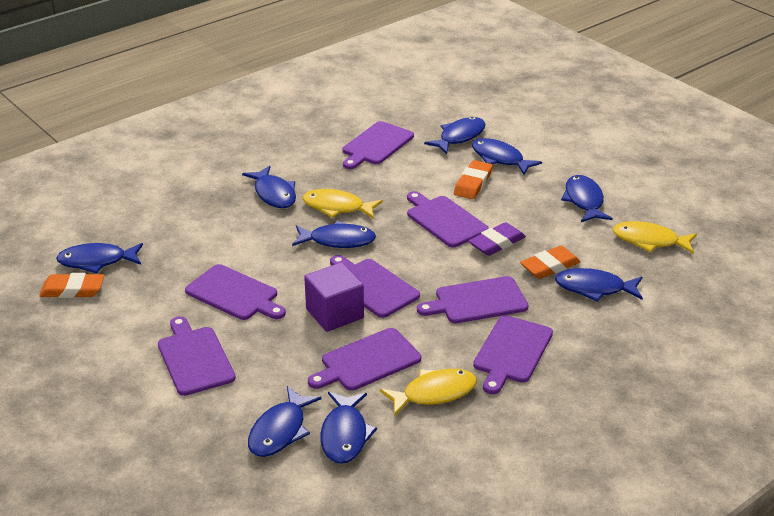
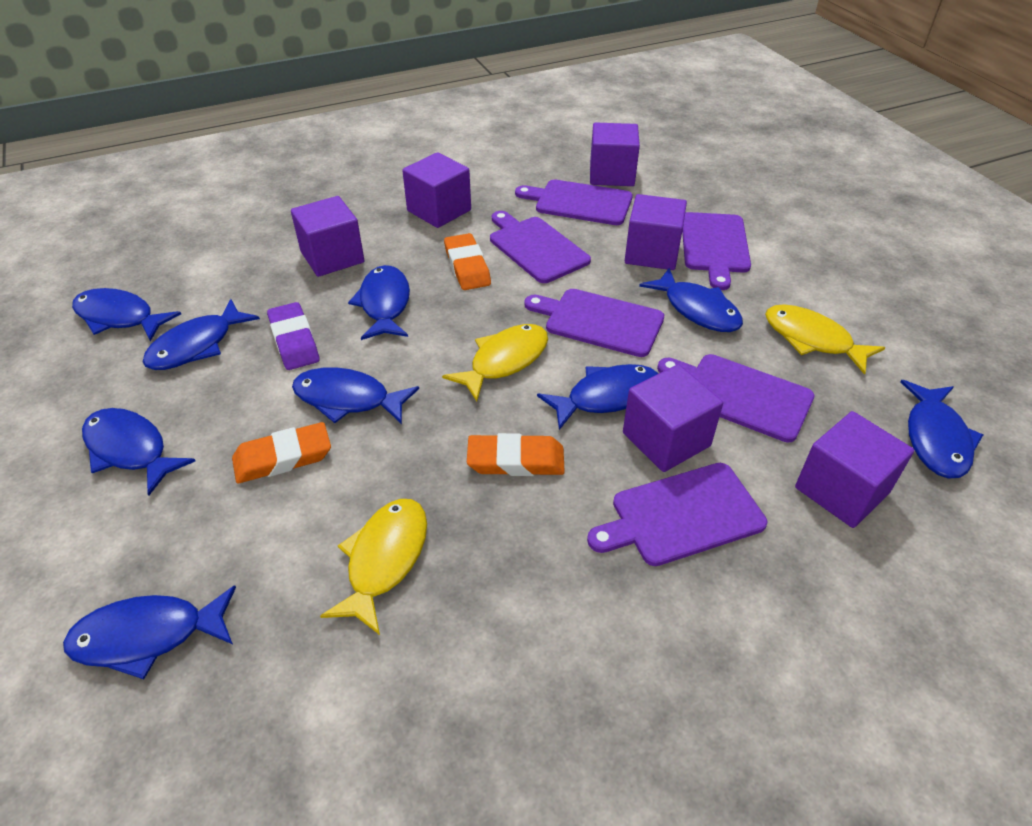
purple cube: 1 -> 6
purple cutting board: 8 -> 6

